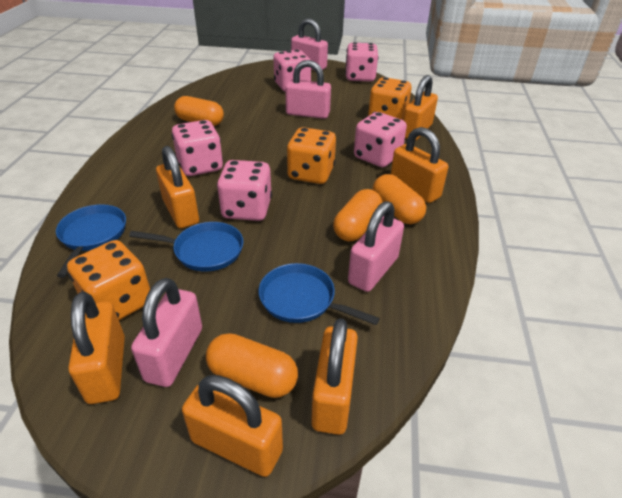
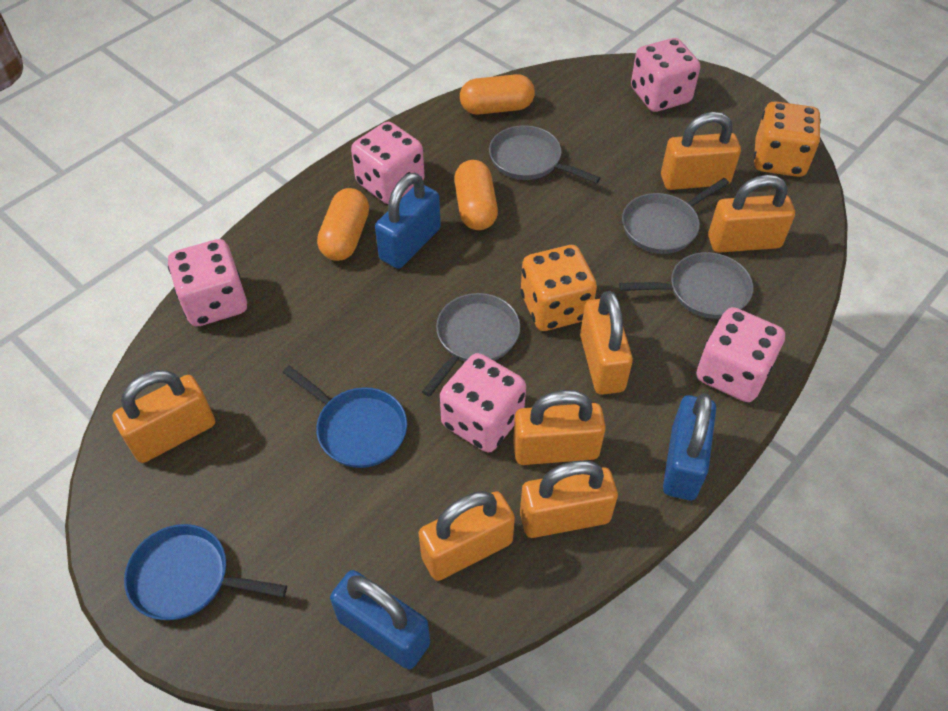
blue padlock: 0 -> 3
blue pan: 3 -> 2
grey pan: 0 -> 4
orange capsule: 4 -> 3
orange dice: 3 -> 2
orange padlock: 6 -> 7
pink padlock: 4 -> 0

